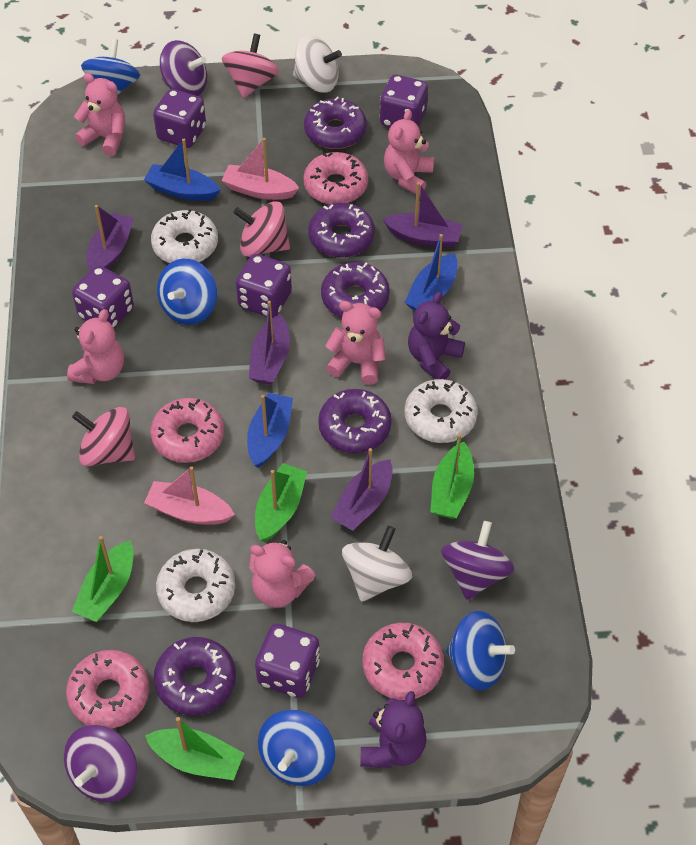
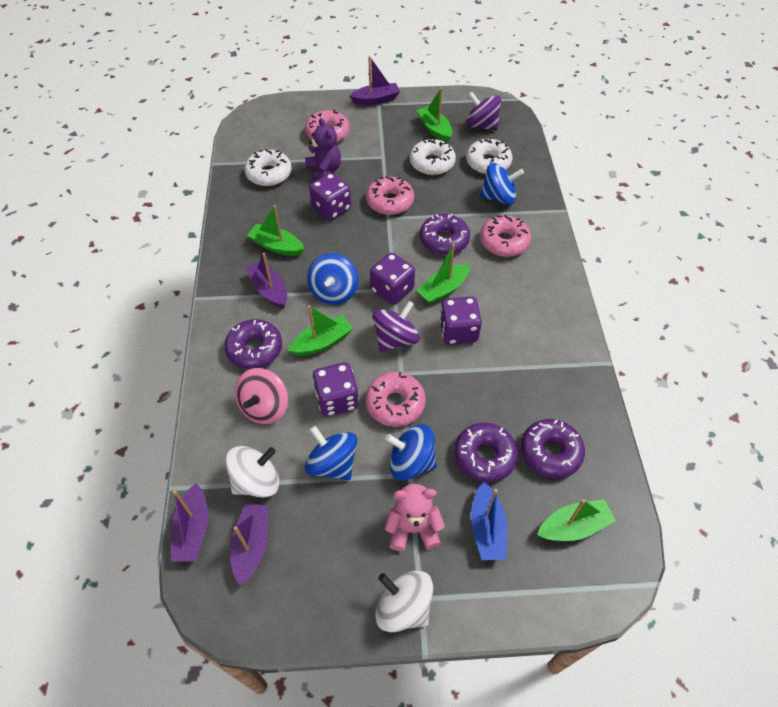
blue boat: 3 -> 1
green boat: 4 -> 5
pink boat: 2 -> 0
pink spinning top: 3 -> 1
pink teddy bear: 5 -> 1
purple dice: 5 -> 4
purple donut: 5 -> 4
purple spinning top: 3 -> 2
purple teddy bear: 2 -> 1

